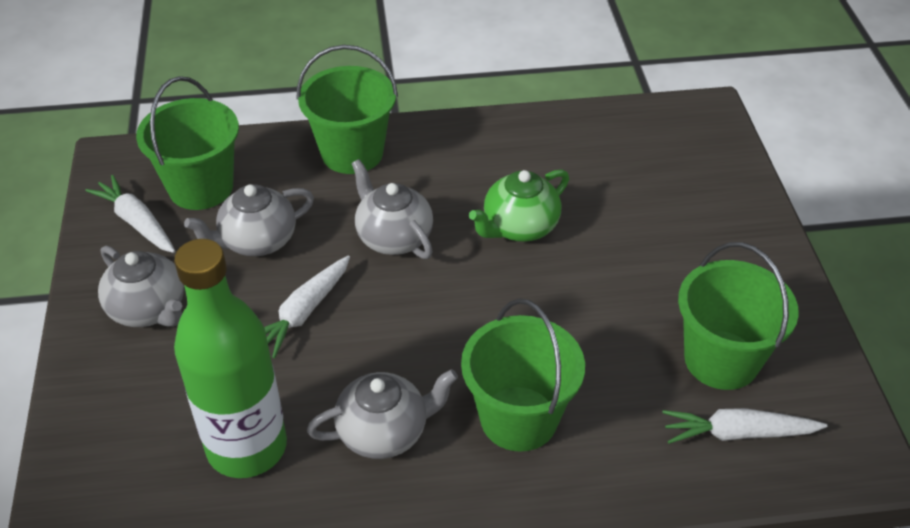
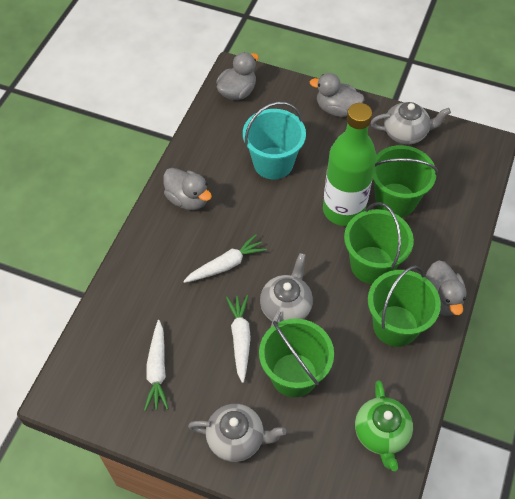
grey duck: 0 -> 4
grey teapot: 4 -> 3
turquoise bucket: 0 -> 1

